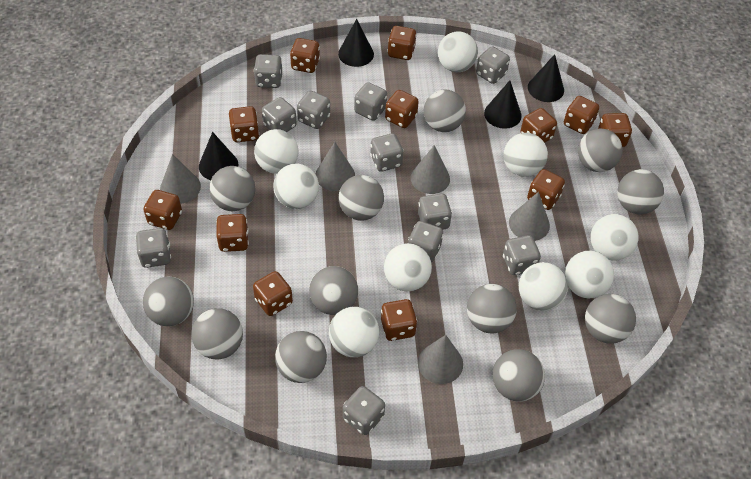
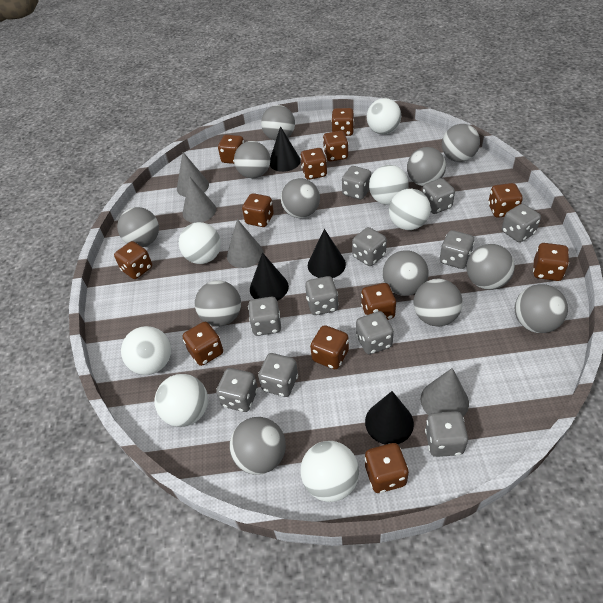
grey cone: 5 -> 4
white ball: 9 -> 7

